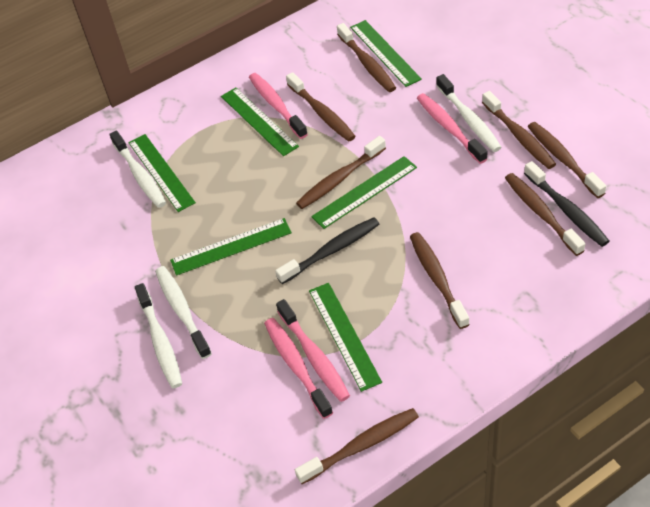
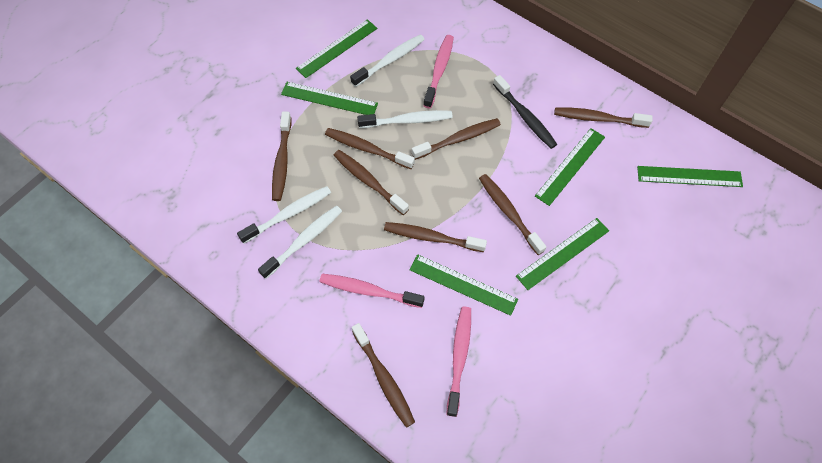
black toothbrush: 2 -> 1
pink toothbrush: 4 -> 3

